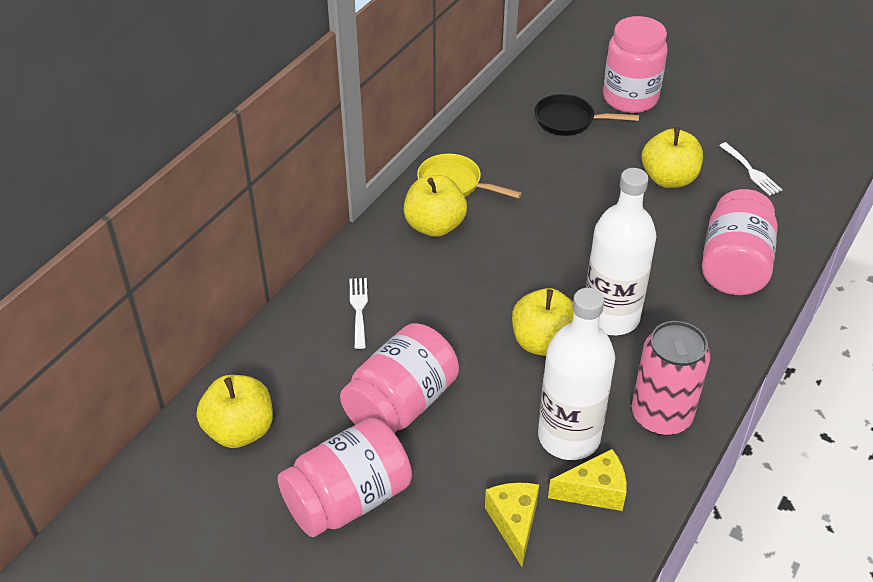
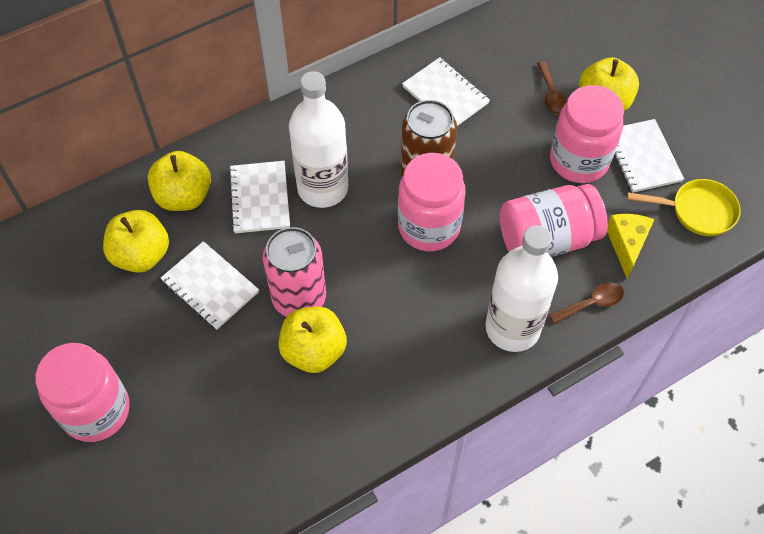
black pan: 1 -> 0
brown can: 0 -> 1
brown spoon: 0 -> 2
white fork: 2 -> 0
white notebook: 0 -> 4
yellow cheese: 2 -> 1

